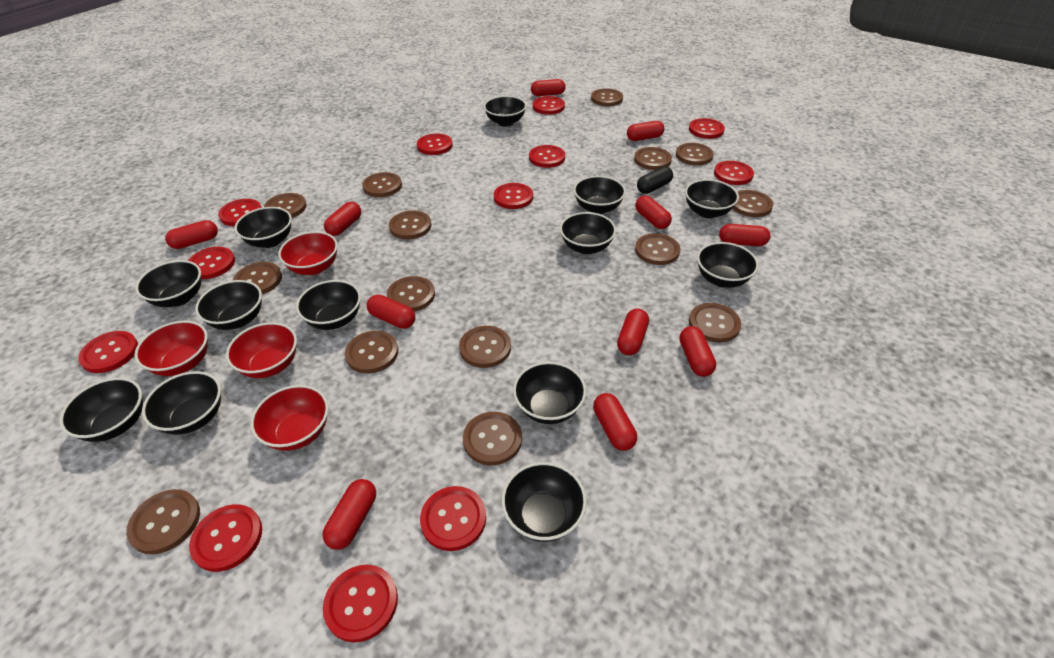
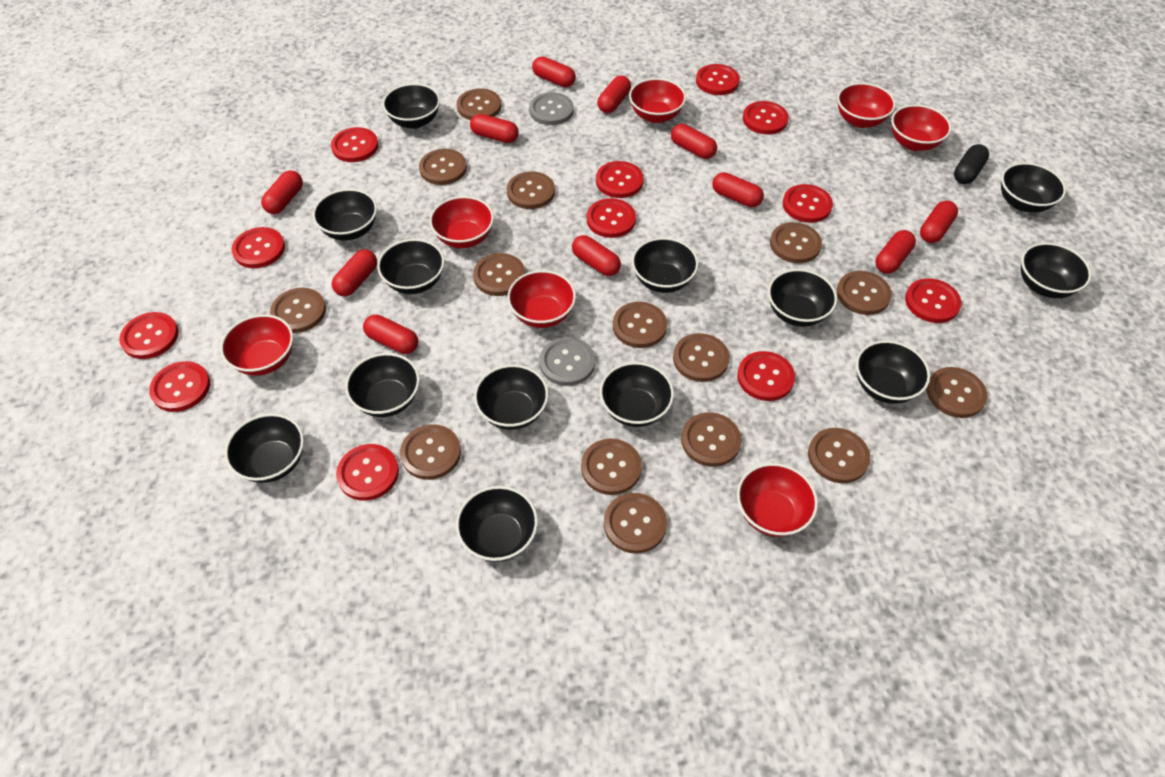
grey button: 0 -> 2
red bowl: 4 -> 7

